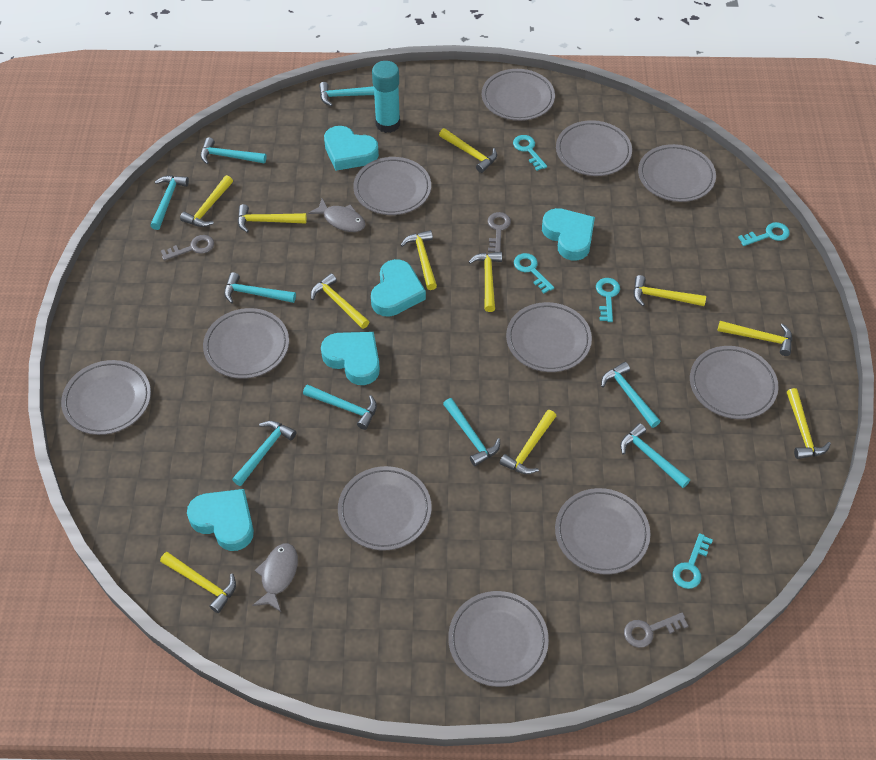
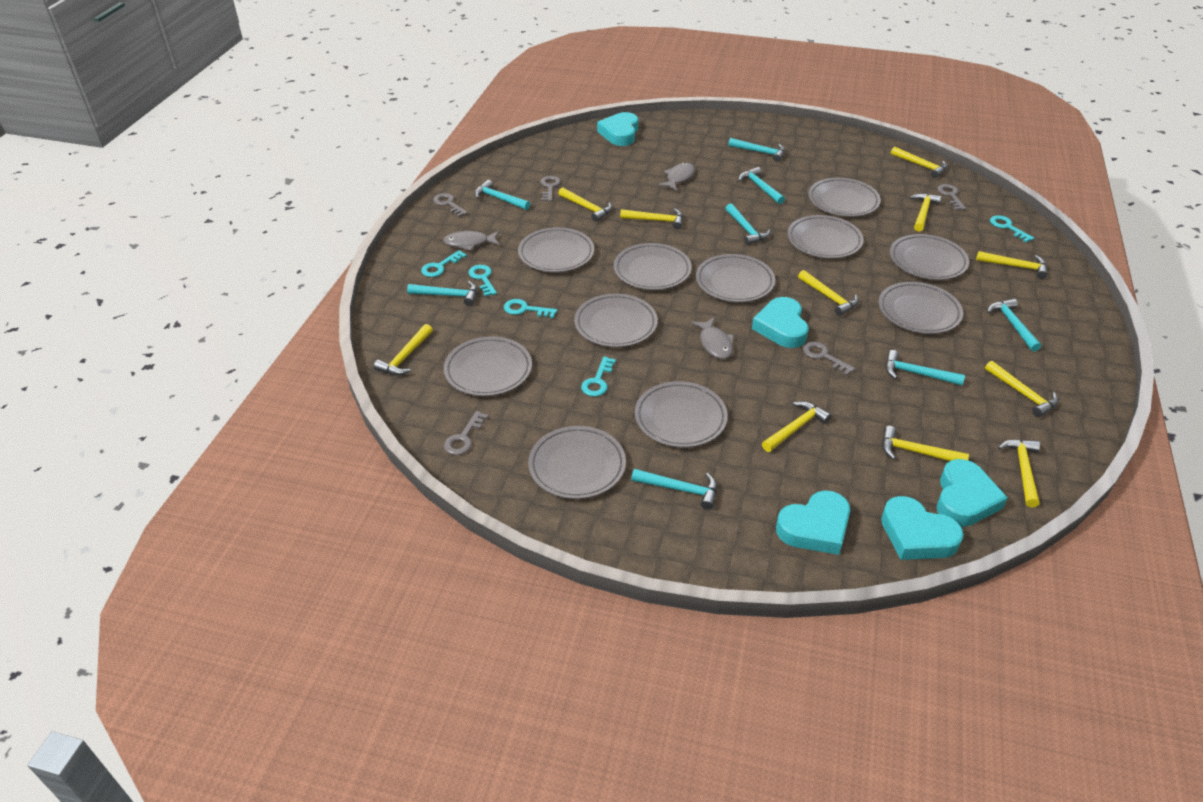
grey fish: 2 -> 3
grey key: 3 -> 5
turquoise glue stick: 1 -> 0
turquoise hammer: 9 -> 8

